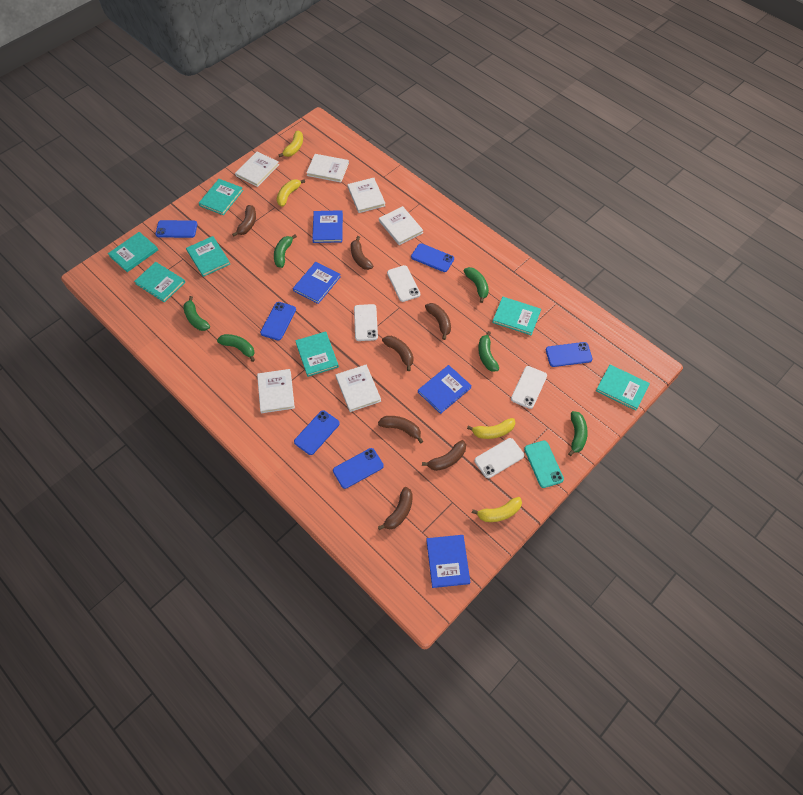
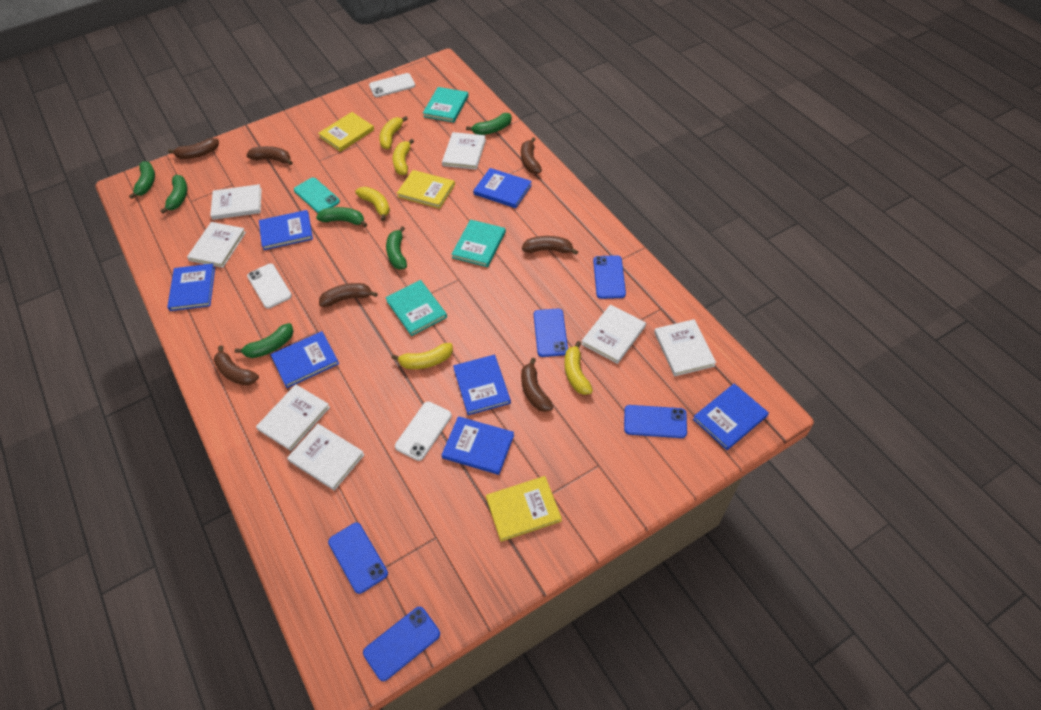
blue book: 4 -> 7
blue phone: 6 -> 5
turquoise book: 7 -> 3
white book: 6 -> 7
white phone: 4 -> 3
yellow banana: 4 -> 5
yellow book: 0 -> 3

